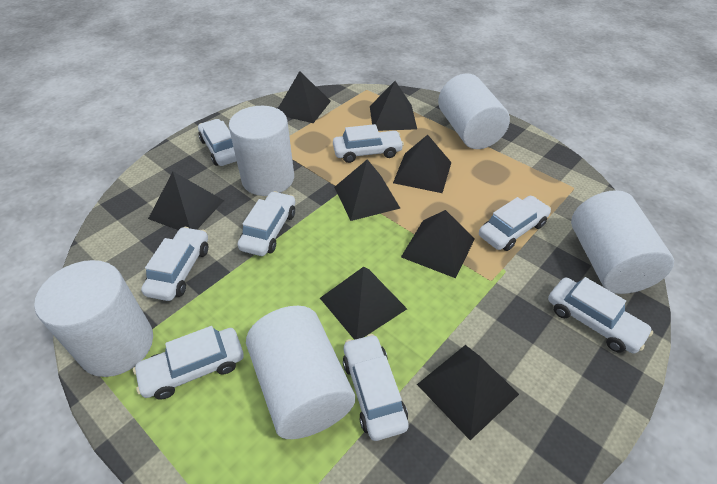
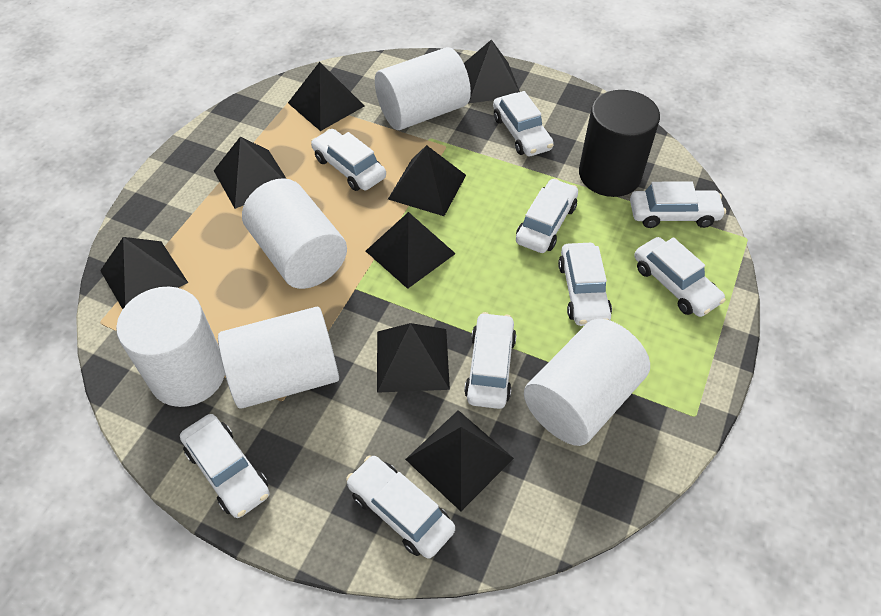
black cylinder: 0 -> 1
white car: 8 -> 9

